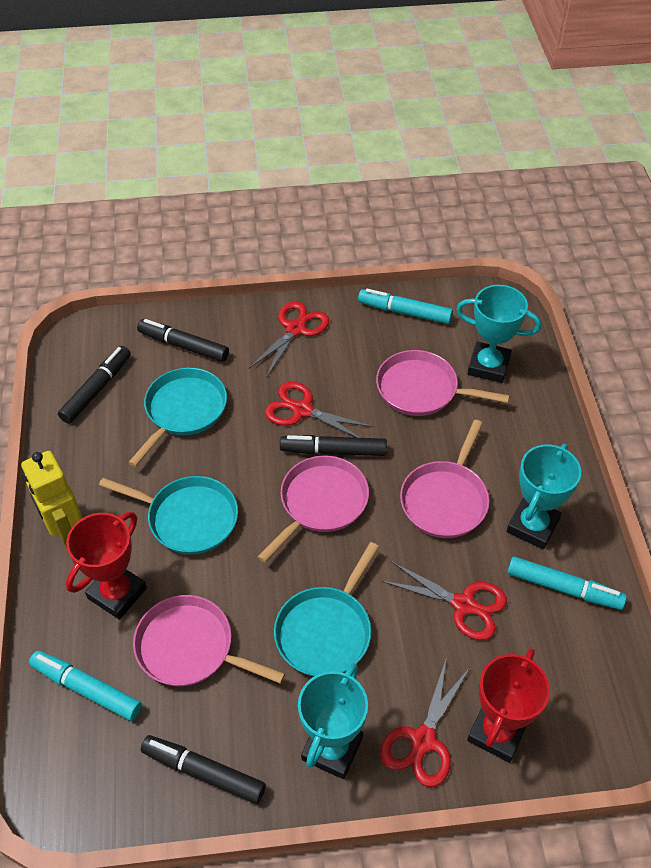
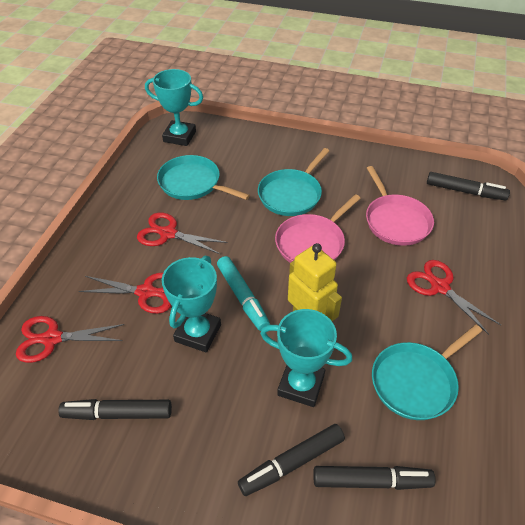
pink pan: 4 -> 2
red trophy: 2 -> 0
turquoise marker: 3 -> 1

